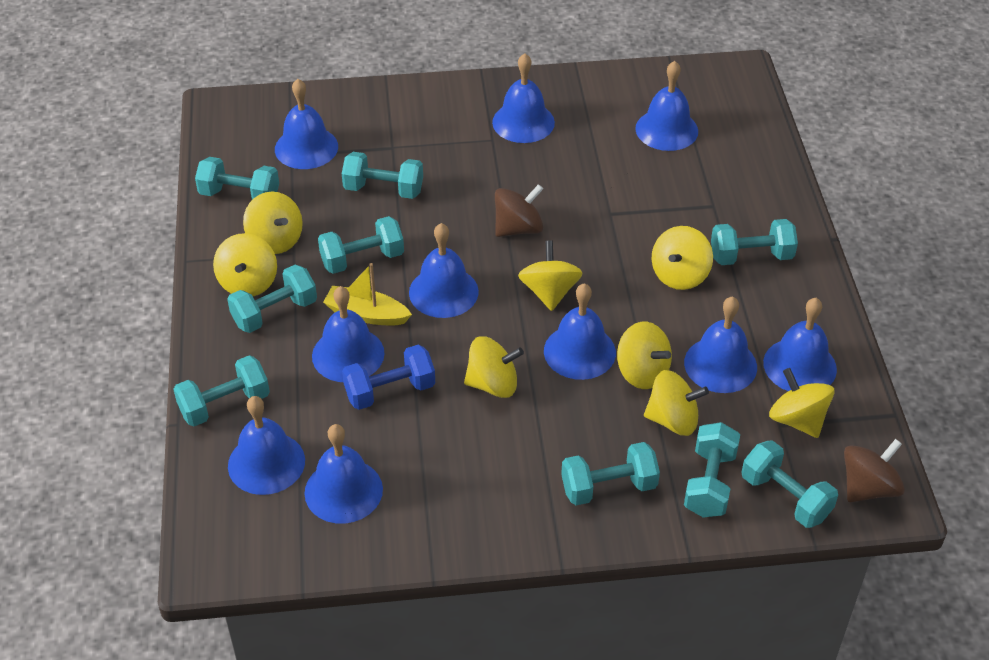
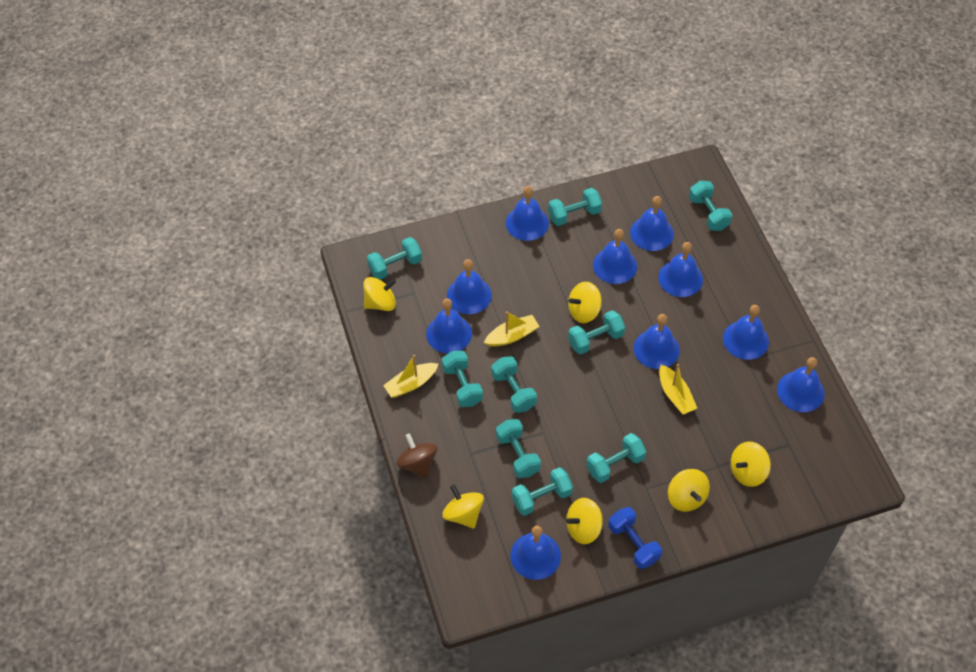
brown spinning top: 2 -> 1
yellow boat: 1 -> 3
yellow spinning top: 8 -> 6

